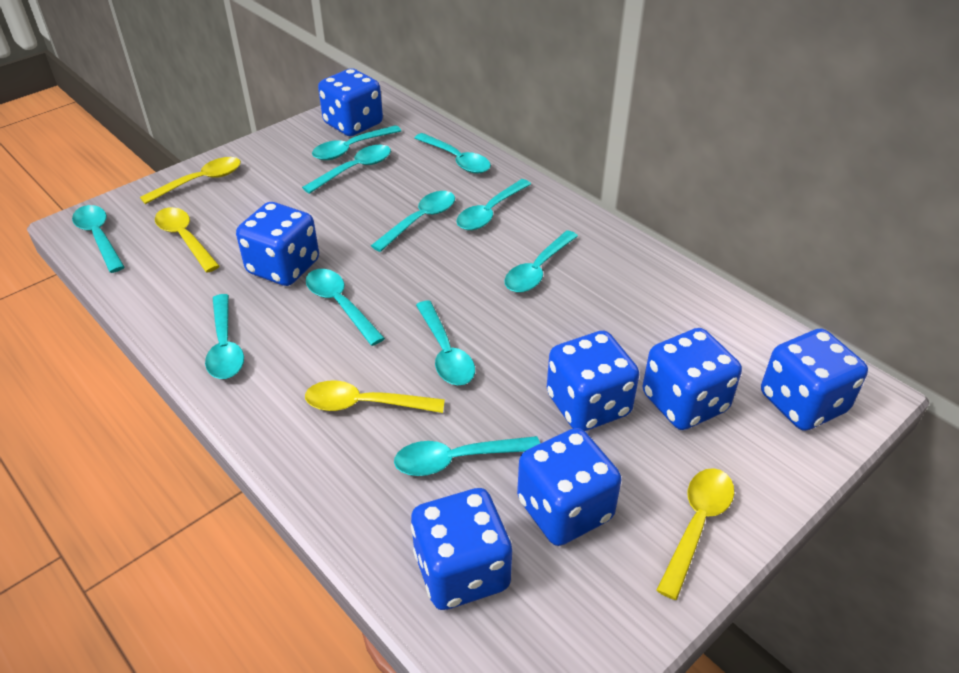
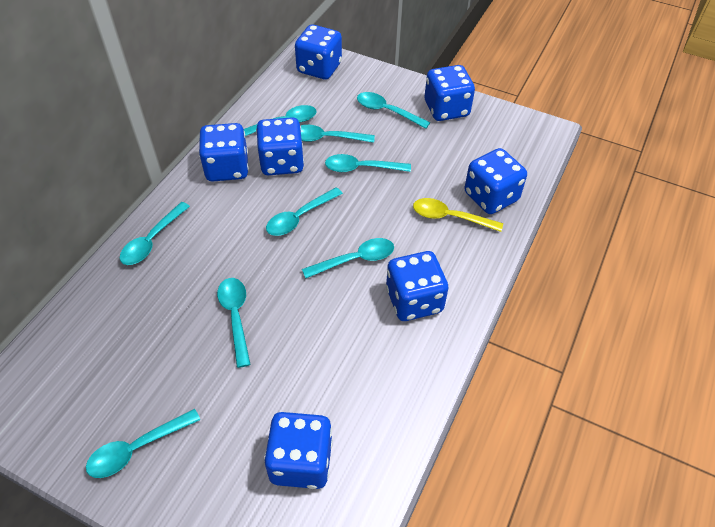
turquoise spoon: 11 -> 9
yellow spoon: 4 -> 1

